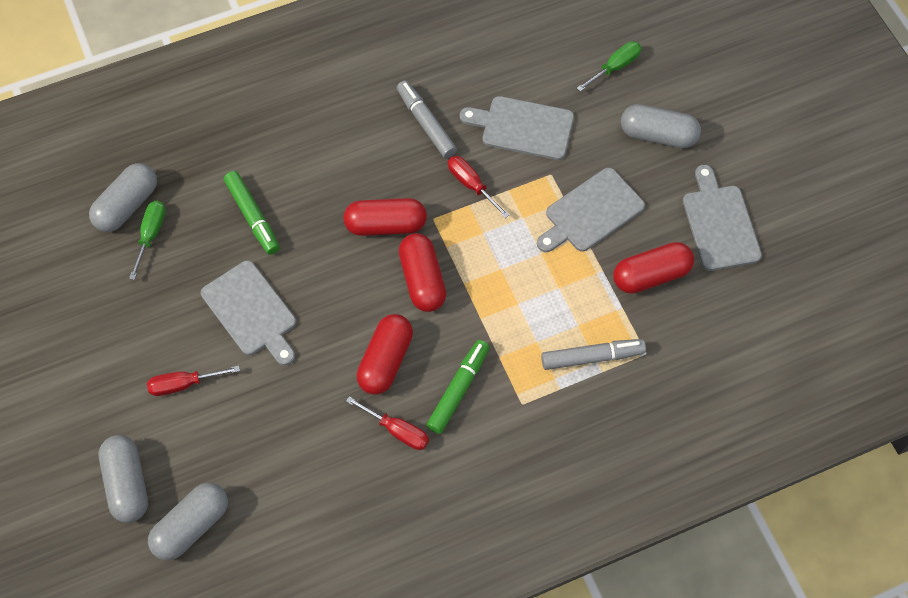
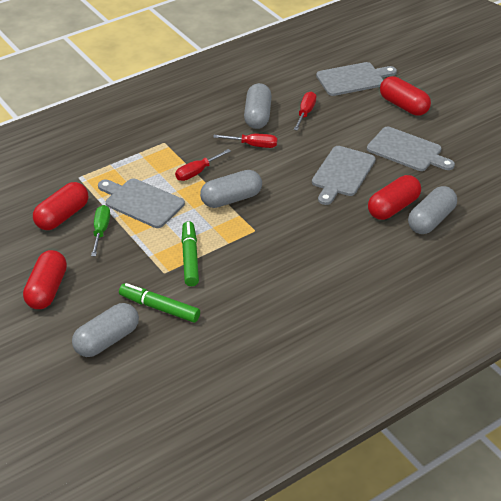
green screwdriver: 2 -> 1
grey marker: 2 -> 0

